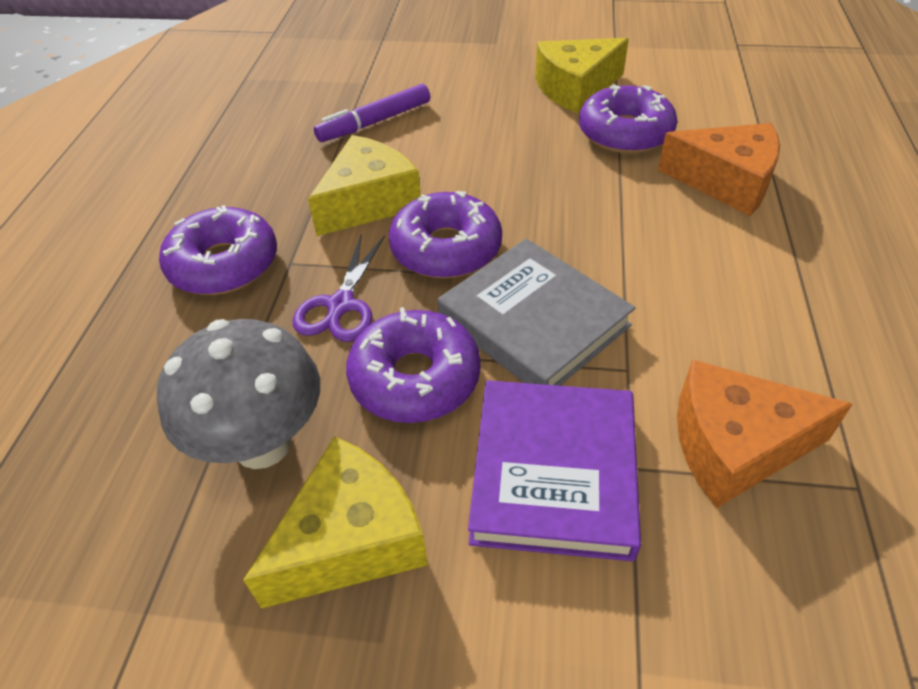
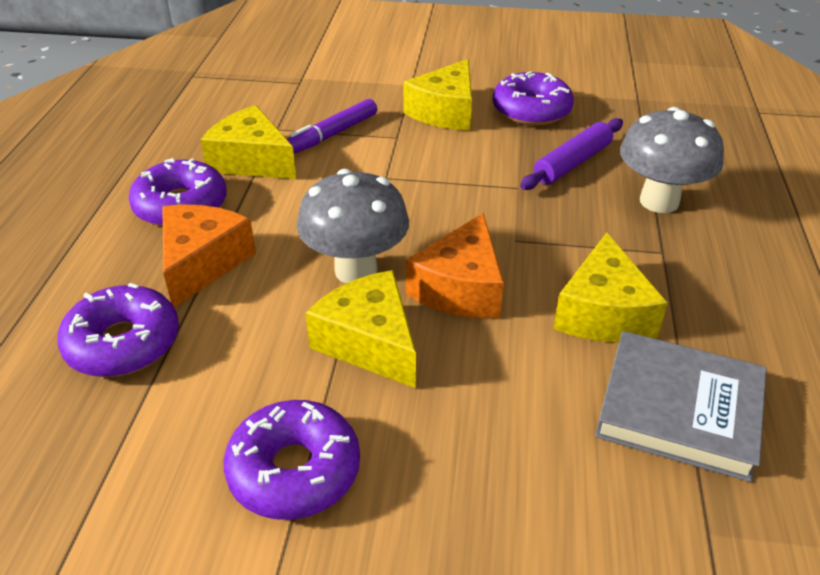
grey mushroom: 1 -> 2
purple book: 1 -> 0
purple rolling pin: 0 -> 1
purple scissors: 1 -> 0
yellow cheese: 3 -> 4

